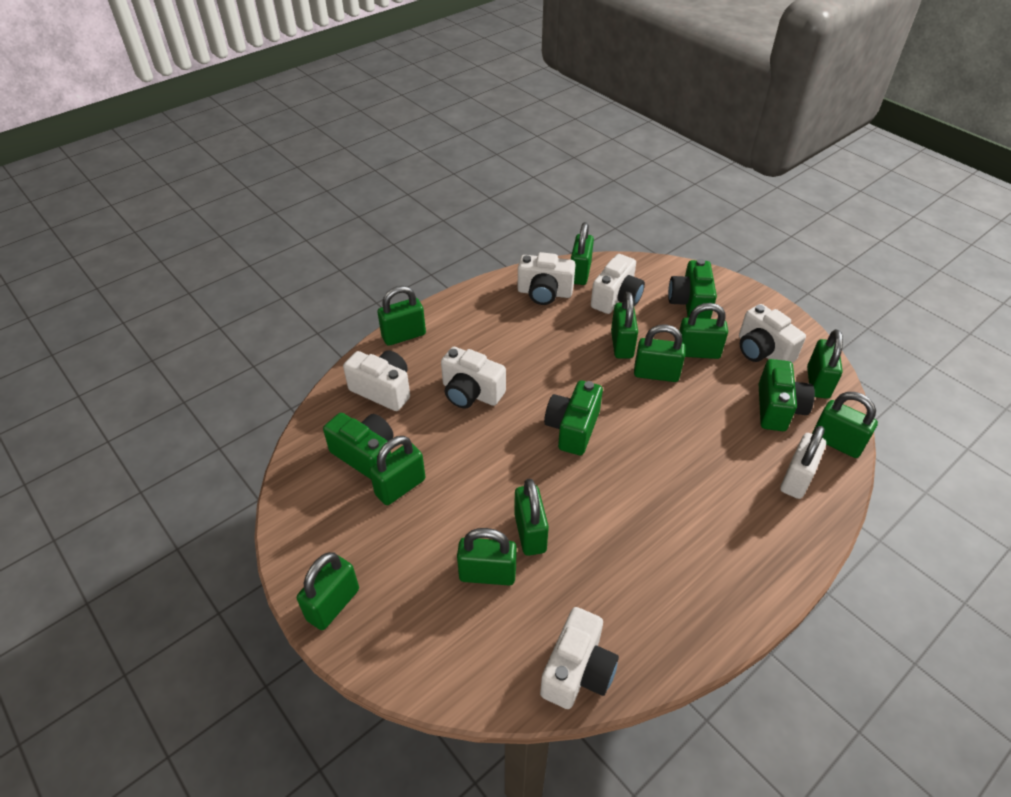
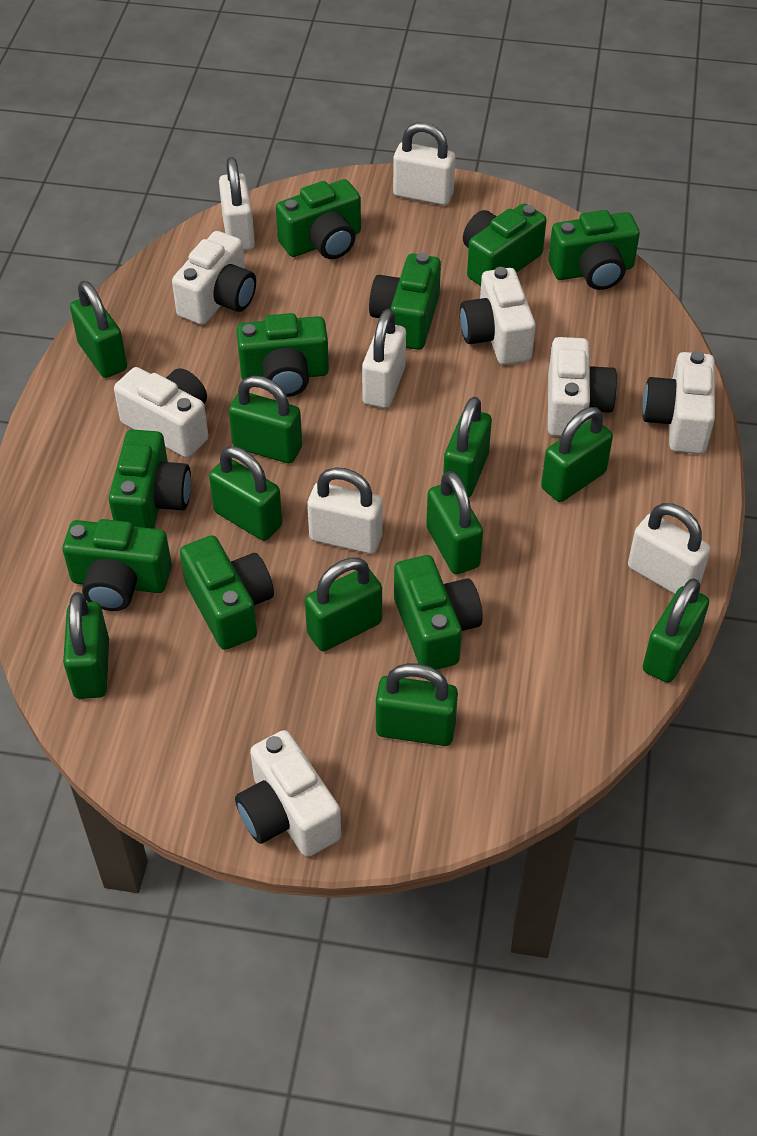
green camera: 4 -> 9
green padlock: 11 -> 10
white padlock: 1 -> 5

